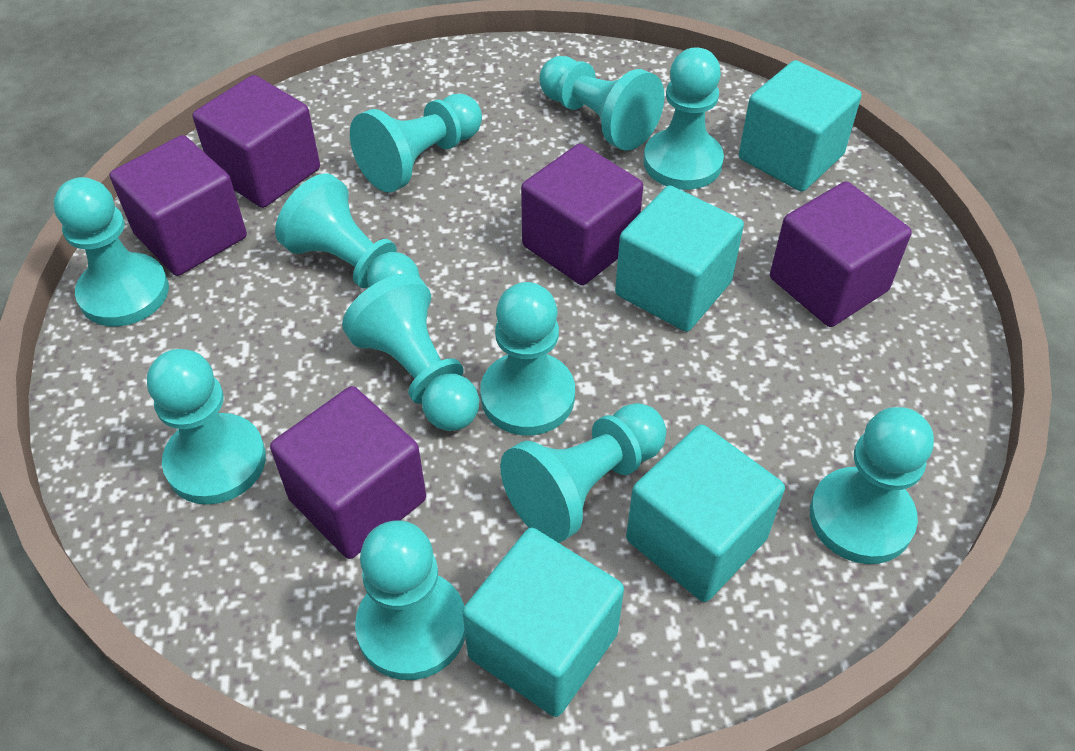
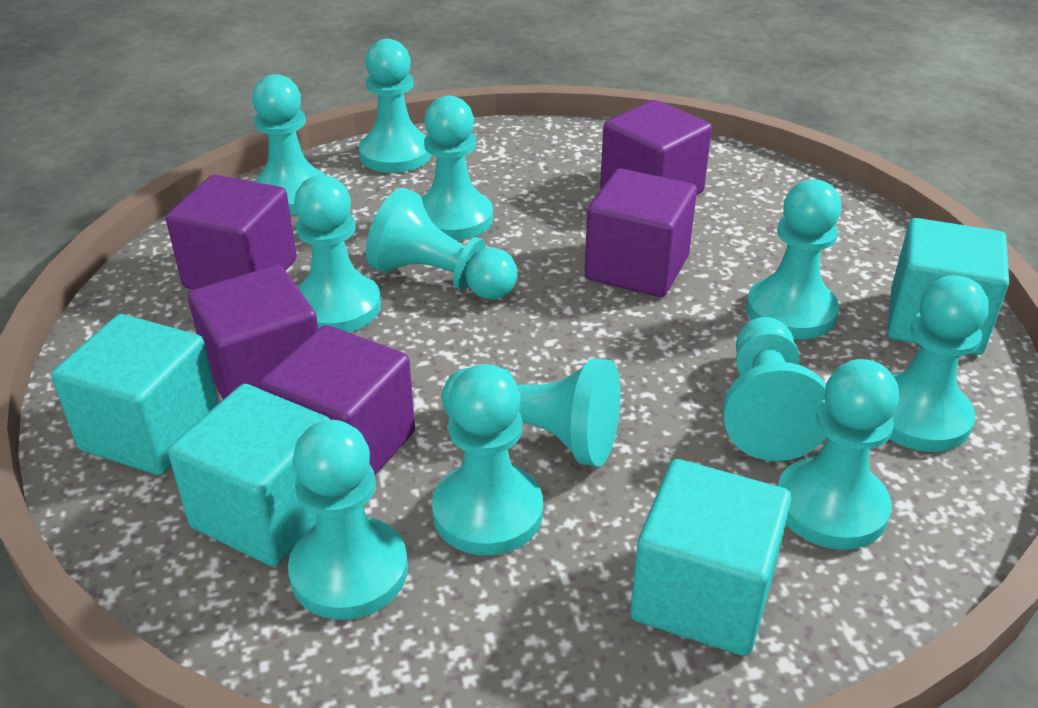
turquoise pawn: 11 -> 12

